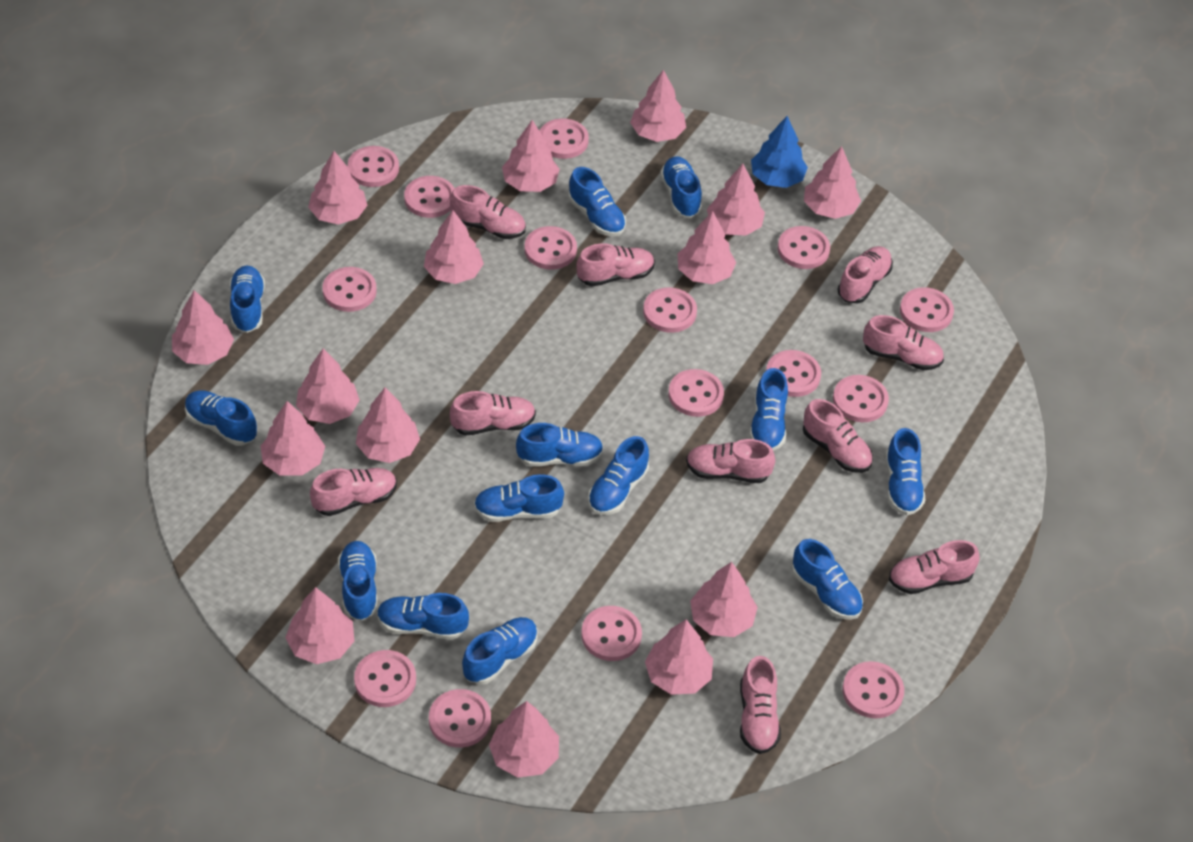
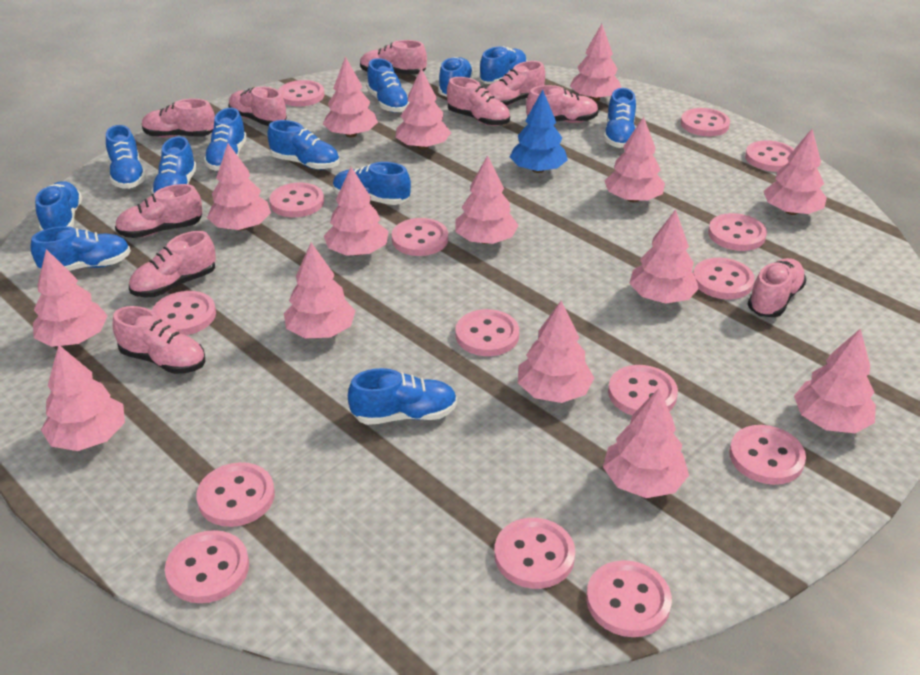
blue shoe: 13 -> 12

